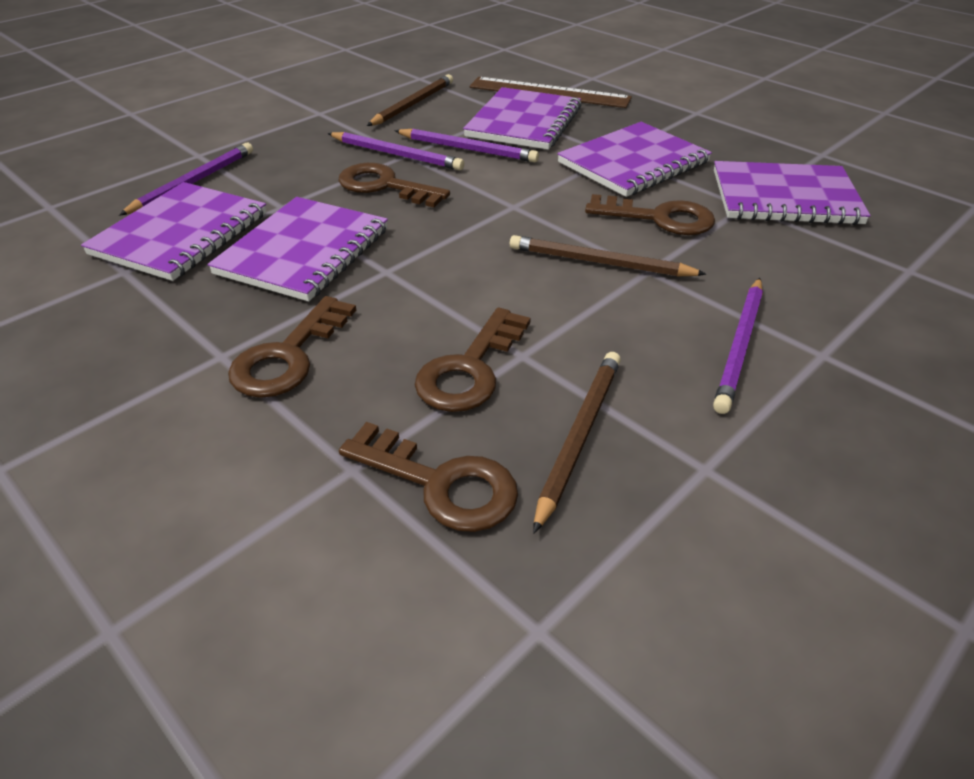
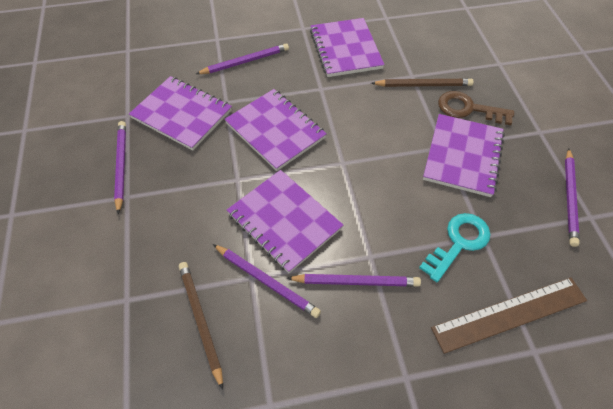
brown key: 5 -> 1
brown pencil: 3 -> 2
purple pencil: 4 -> 5
turquoise key: 0 -> 1

